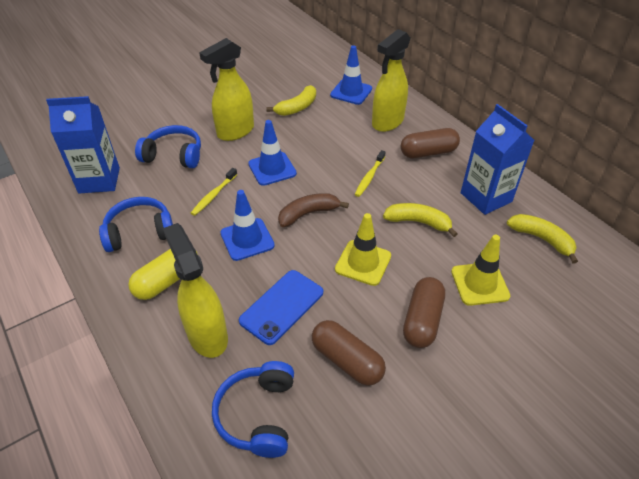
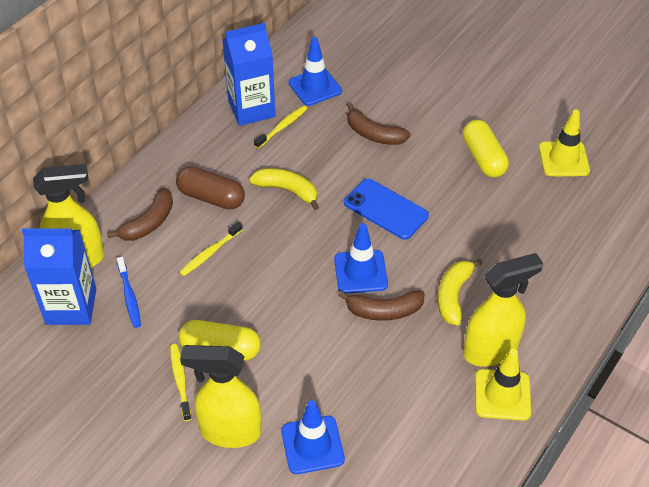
blue headphones: 3 -> 0
blue toothbrush: 0 -> 1
brown banana: 1 -> 3
brown capsule: 3 -> 1
yellow banana: 3 -> 2
yellow capsule: 1 -> 2
yellow toothbrush: 2 -> 3

